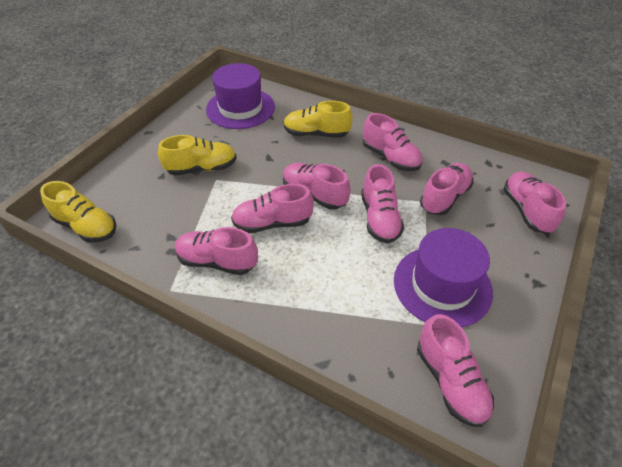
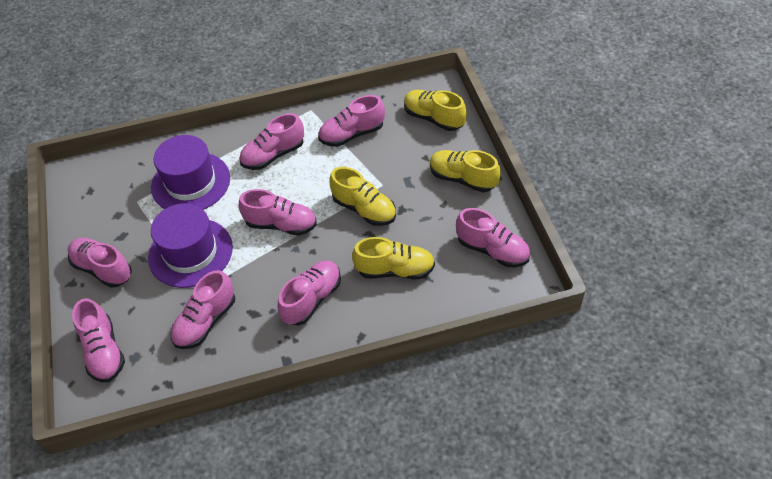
yellow shoe: 3 -> 4

